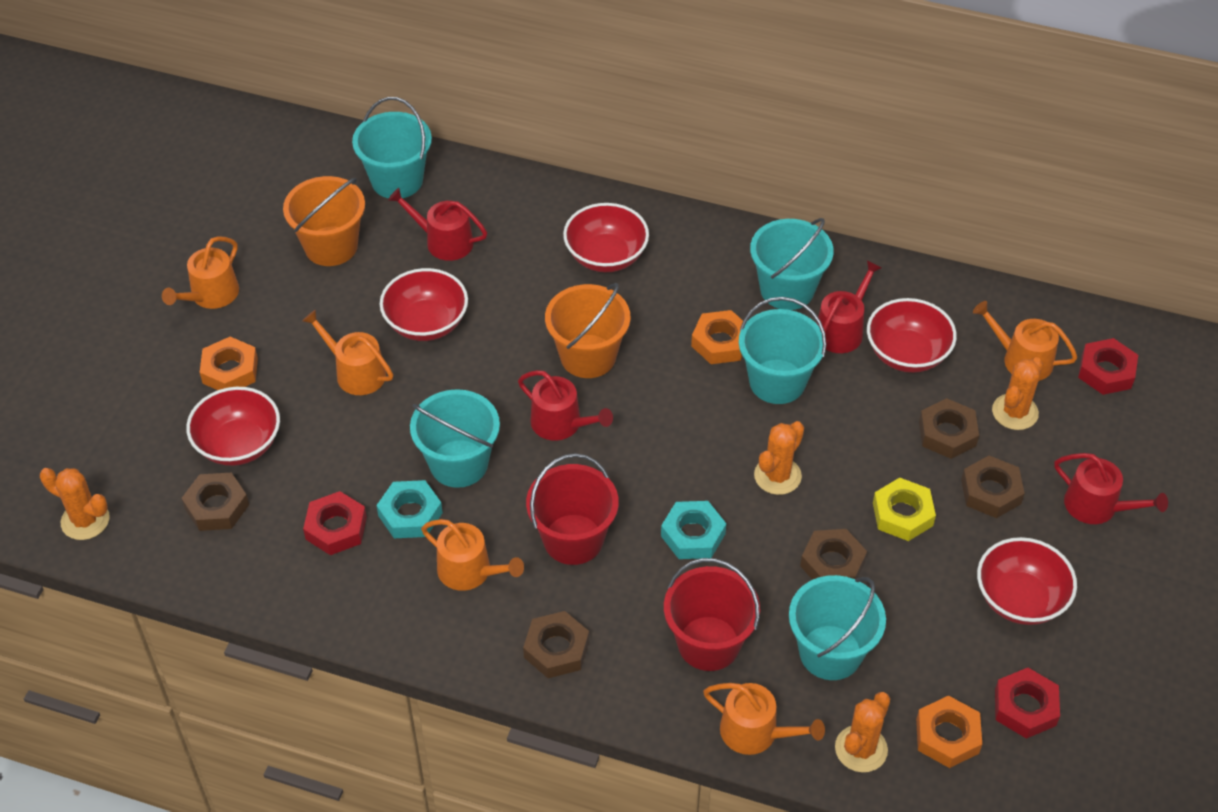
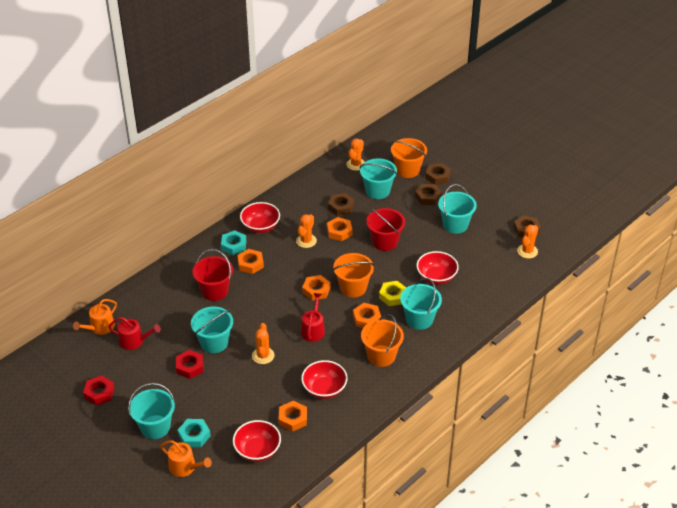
brown nut: 5 -> 4
orange bucket: 2 -> 3
orange nut: 3 -> 5
orange watering can: 5 -> 2
red bowl: 5 -> 4
red nut: 3 -> 2
red watering can: 4 -> 2

